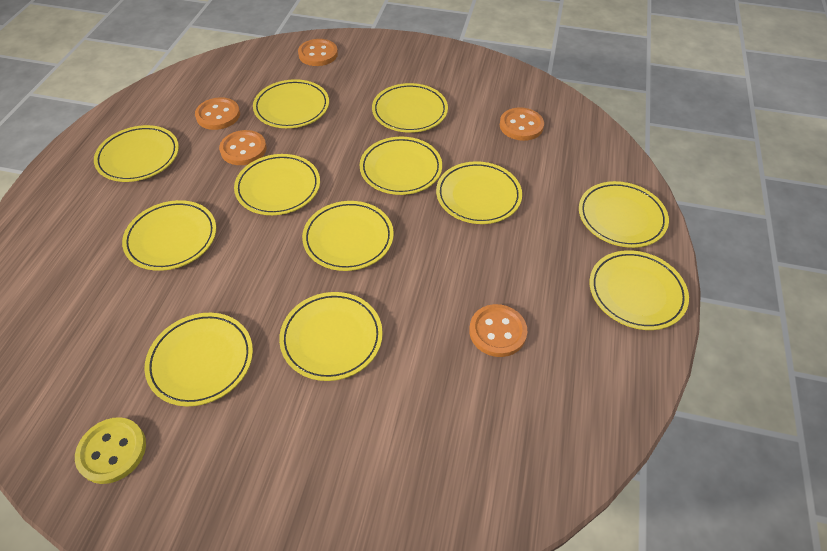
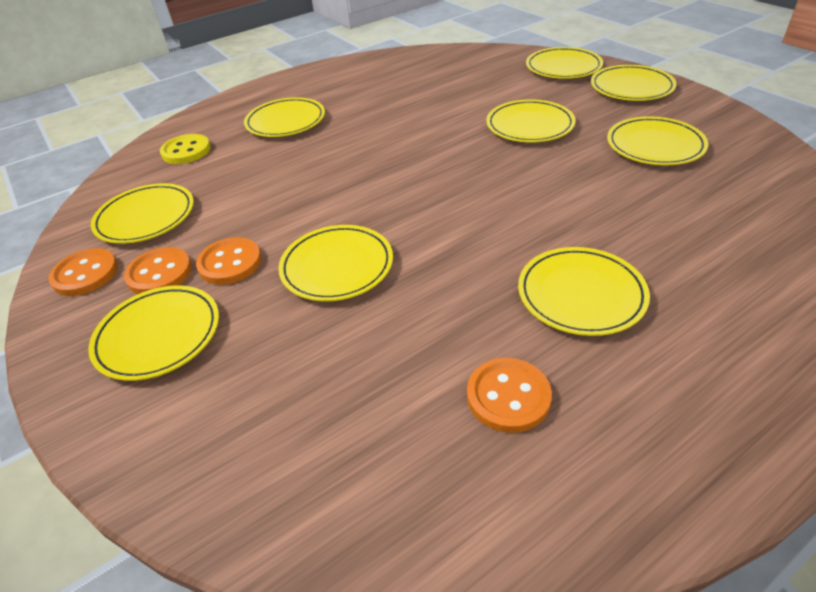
orange button: 5 -> 4
yellow plate: 12 -> 9

